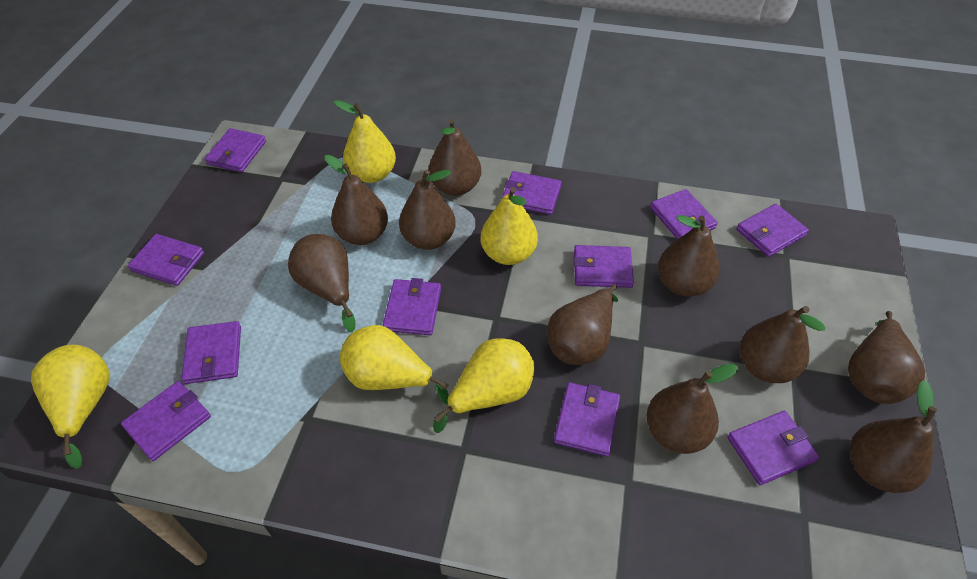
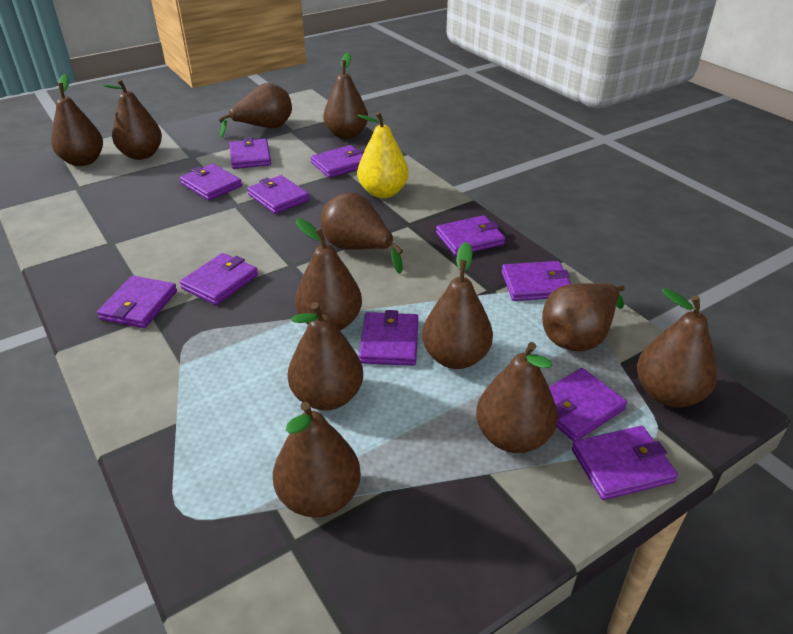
brown pear: 10 -> 12
yellow pear: 5 -> 1

